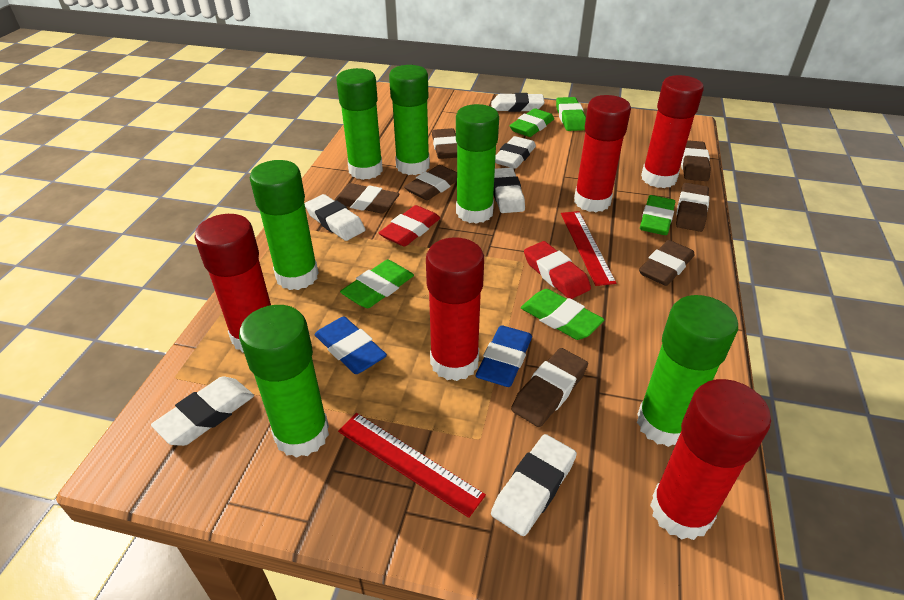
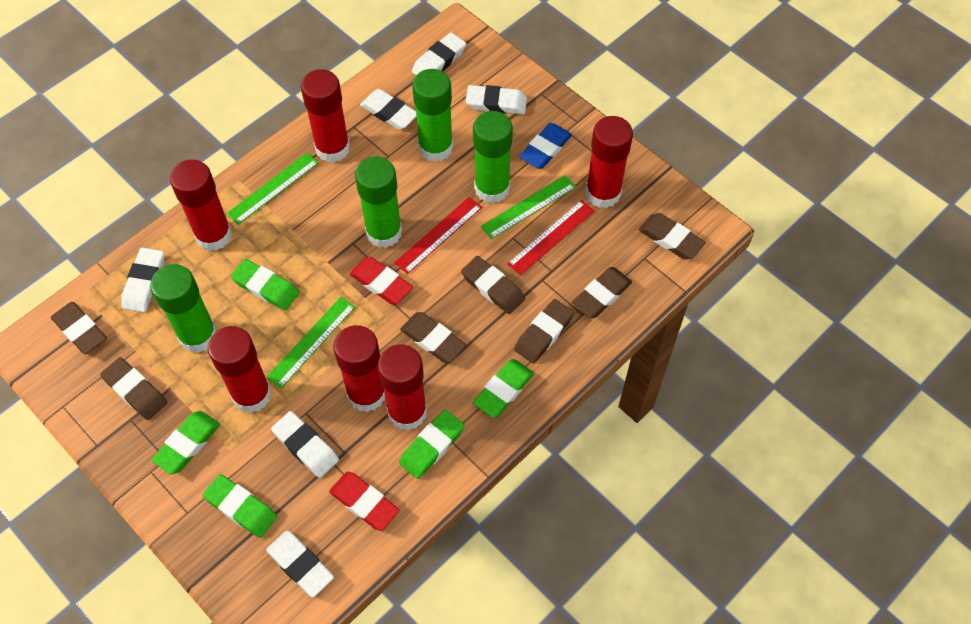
blue eraser: 2 -> 1
green glue stick: 6 -> 4
green ruler: 0 -> 3
red glue stick: 5 -> 6

